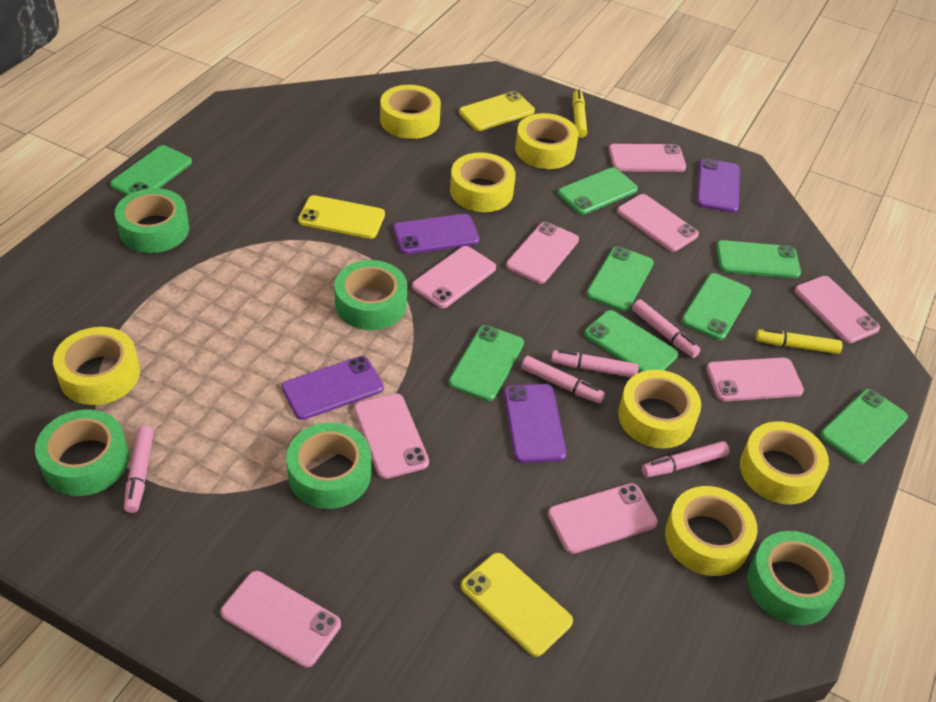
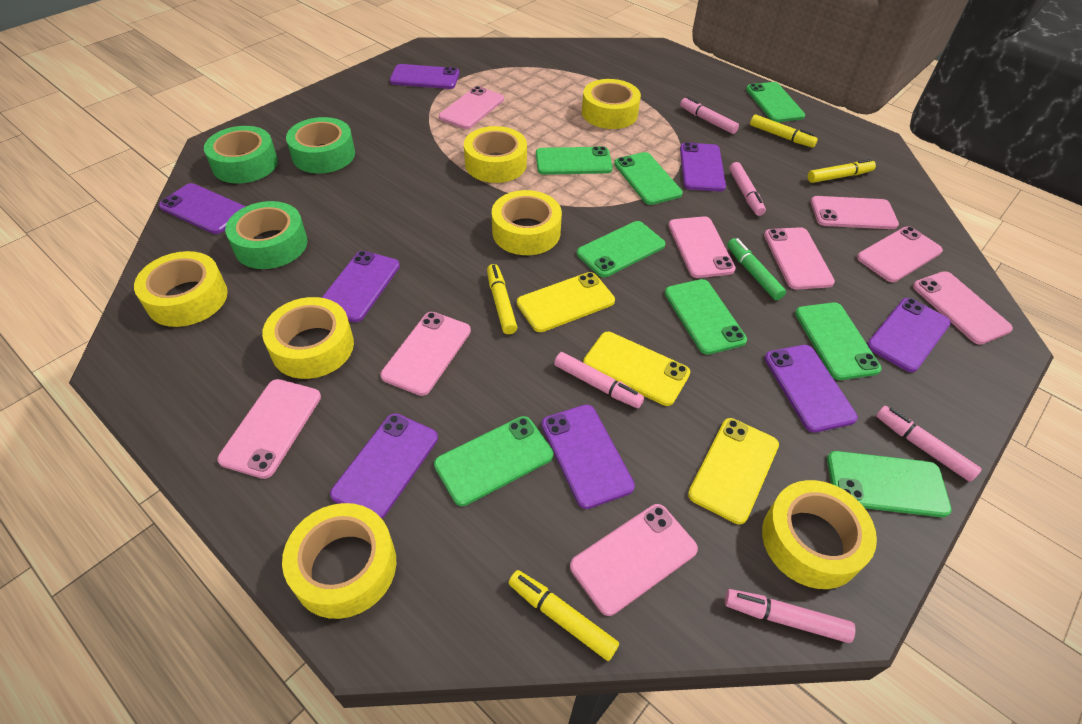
green marker: 0 -> 1
green tape: 5 -> 3
purple phone: 4 -> 8
yellow marker: 2 -> 4

